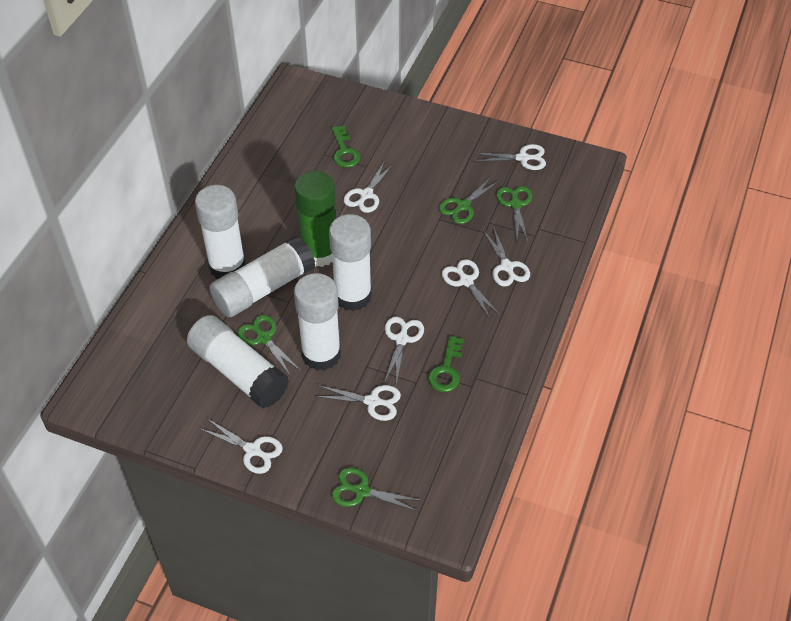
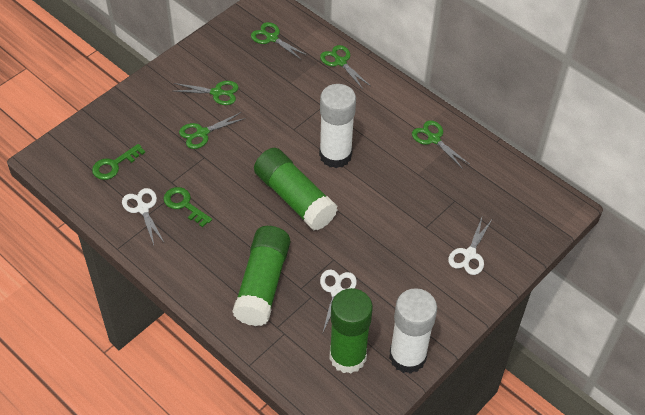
green glue stick: 1 -> 3
green scissors: 4 -> 5
white glue stick: 5 -> 2
white scissors: 7 -> 3

